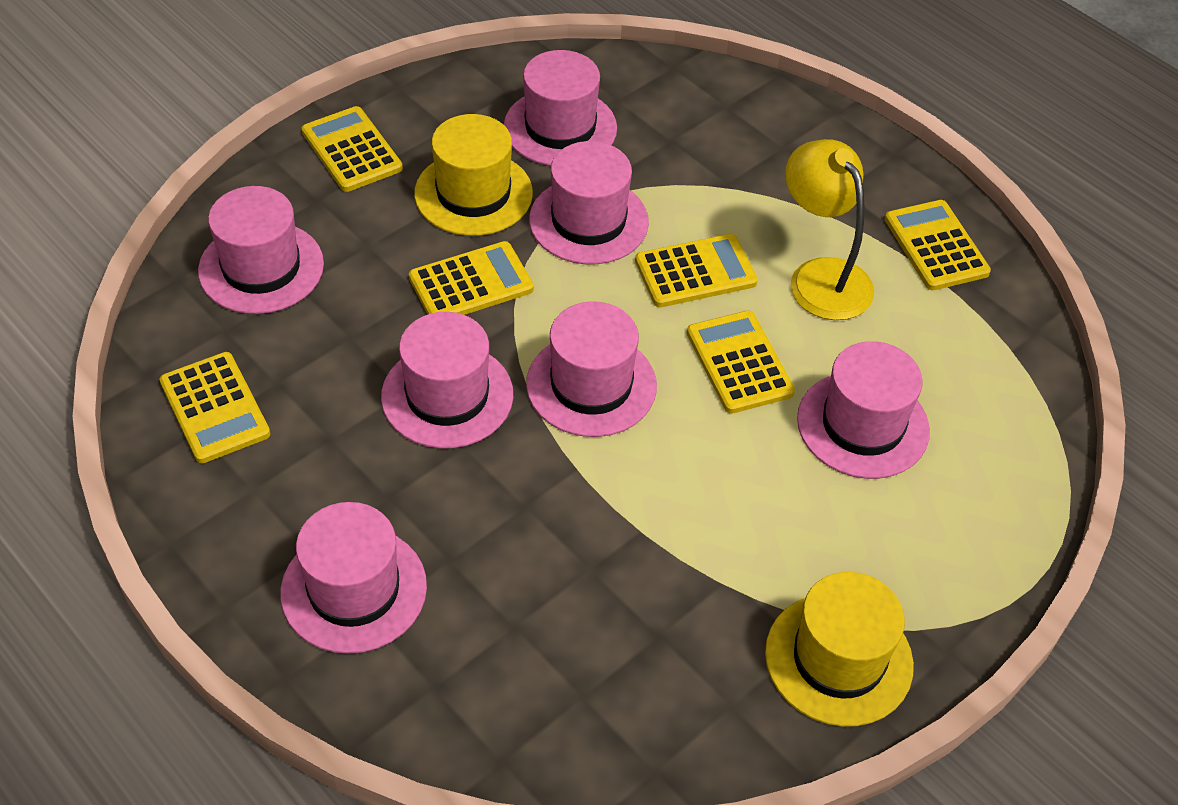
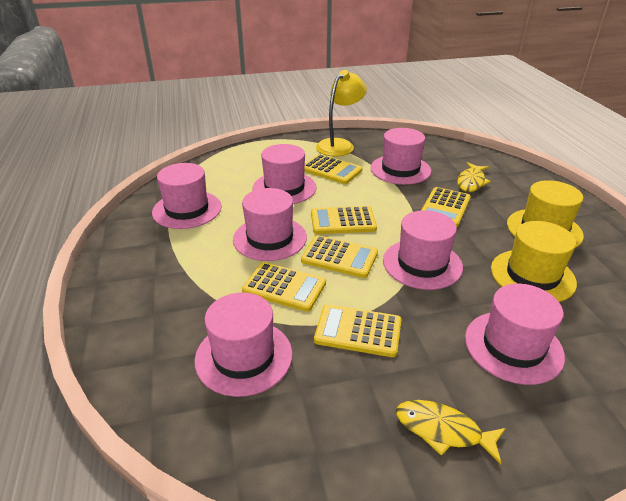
yellow fish: 0 -> 2

